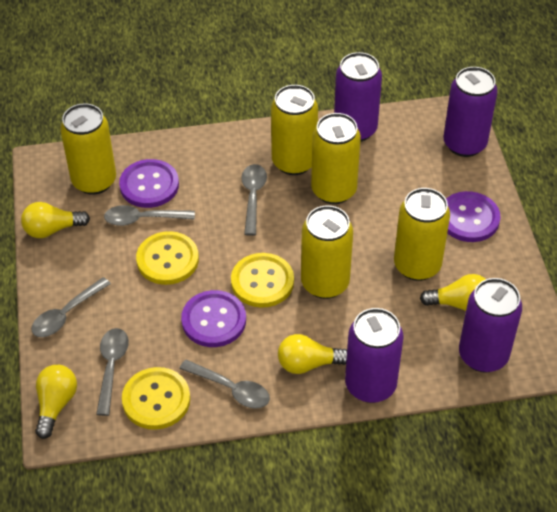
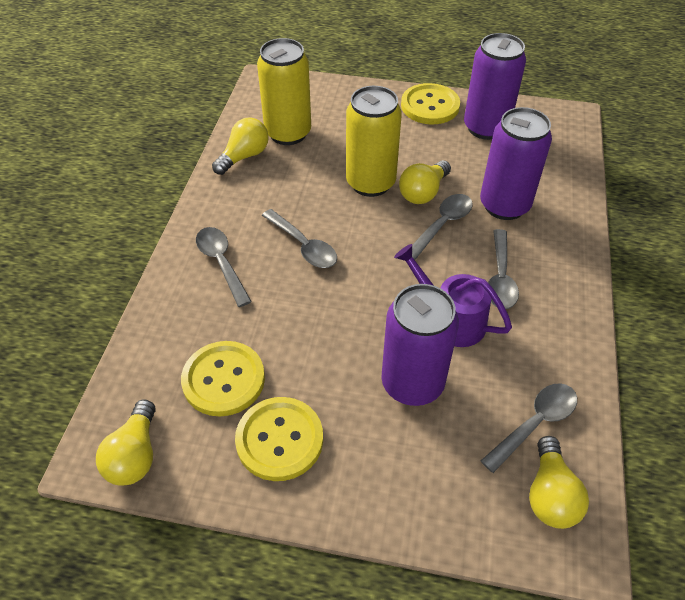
purple button: 3 -> 0
purple can: 4 -> 3
purple watering can: 0 -> 1
yellow can: 5 -> 2

